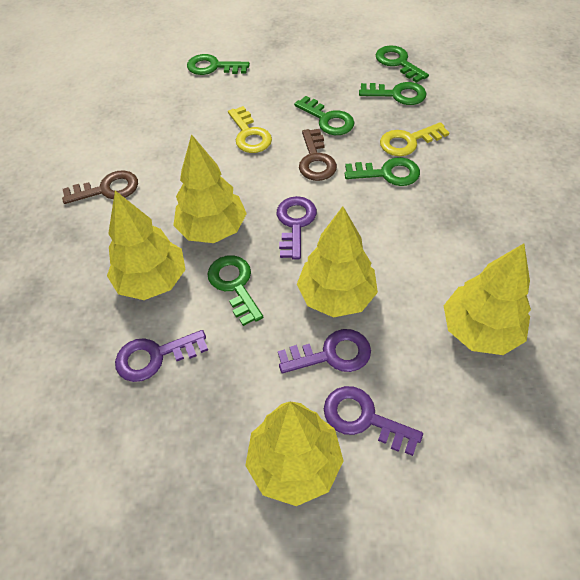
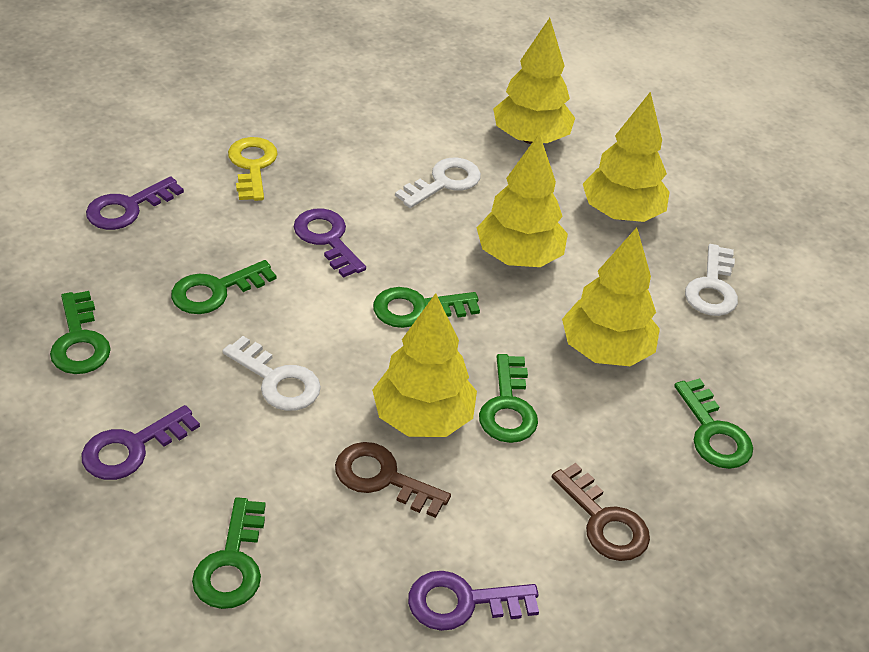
white key: 0 -> 3
yellow key: 2 -> 1

